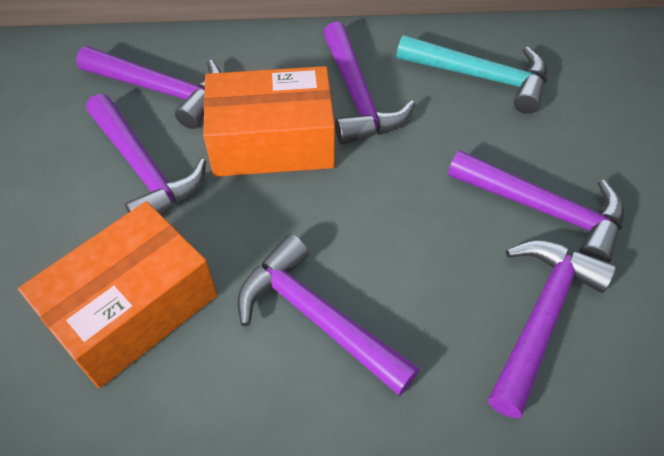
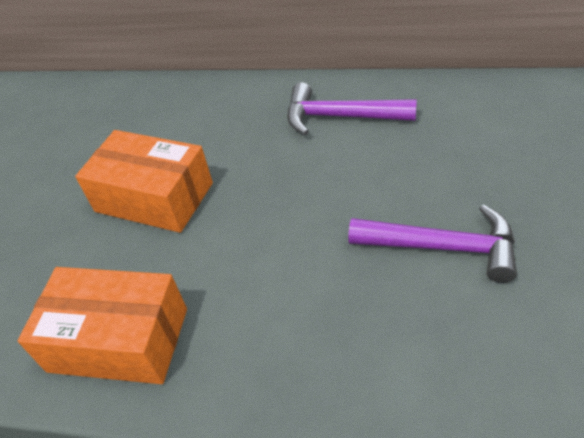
purple hammer: 6 -> 2
turquoise hammer: 1 -> 0

